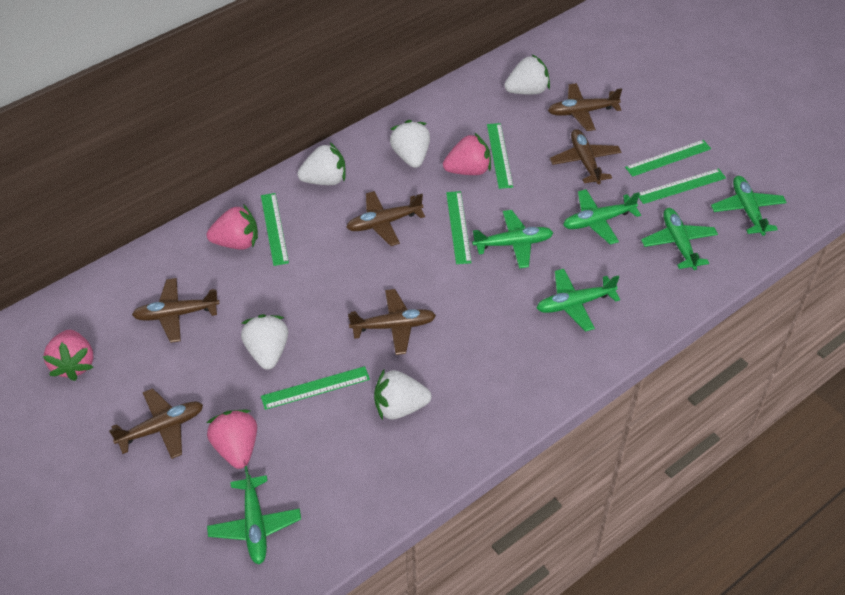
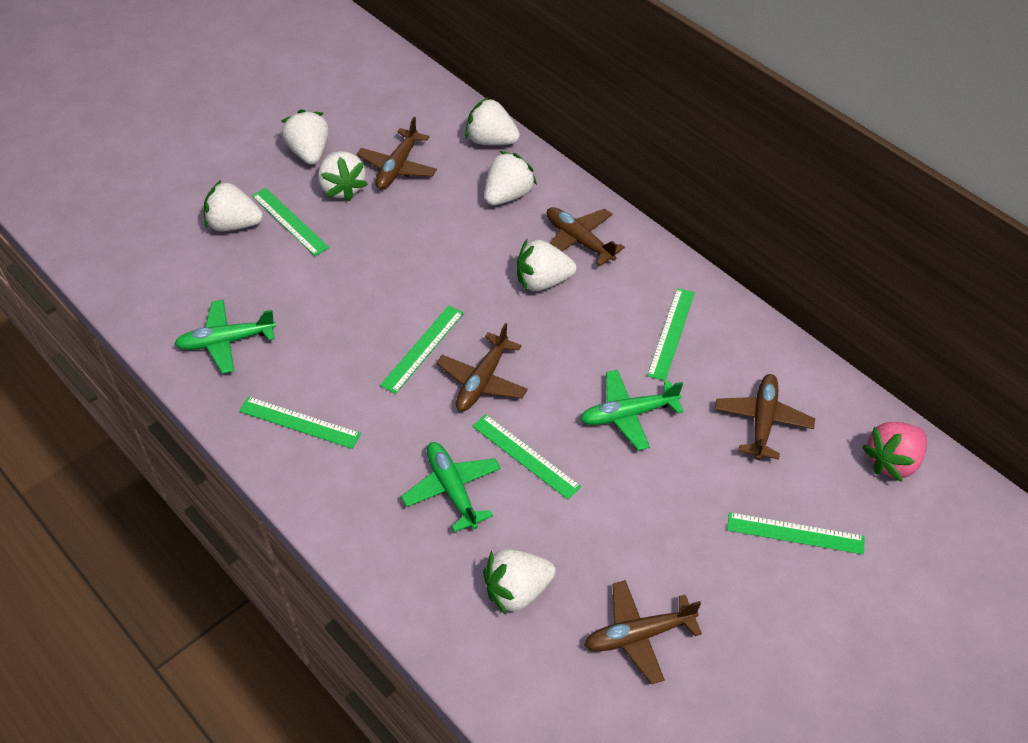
brown plane: 6 -> 5
green plane: 6 -> 3
pink strawberry: 4 -> 1
white strawberry: 5 -> 7

